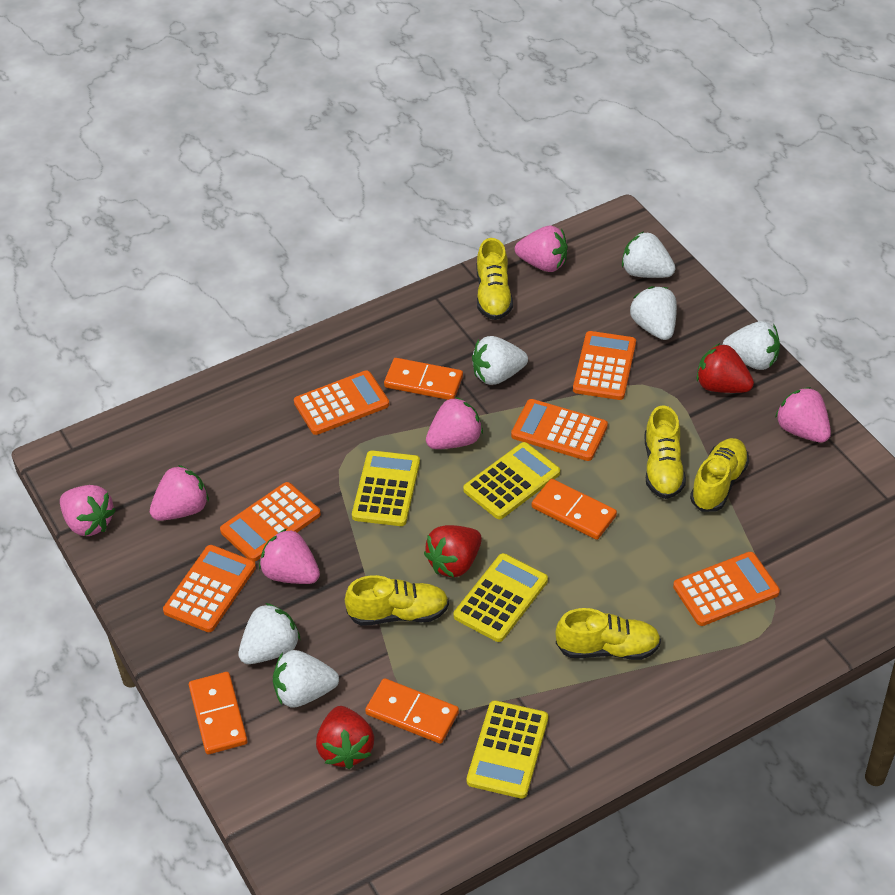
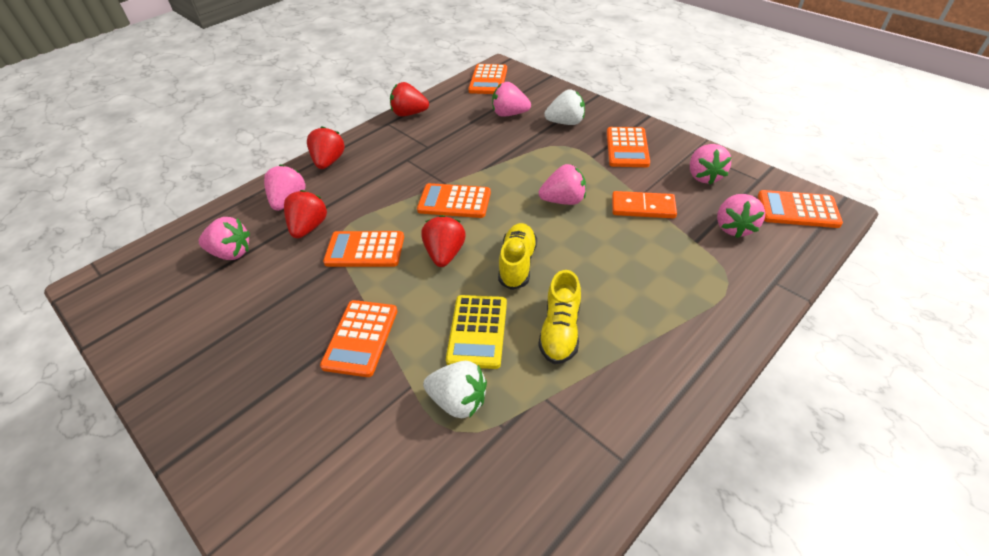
orange domino: 4 -> 1
red strawberry: 3 -> 4
white strawberry: 6 -> 2
yellow calculator: 4 -> 1
yellow shoe: 5 -> 2

